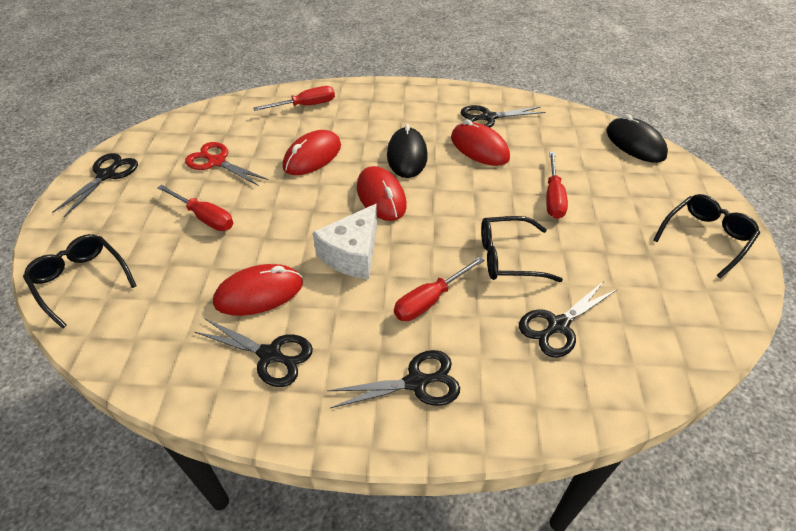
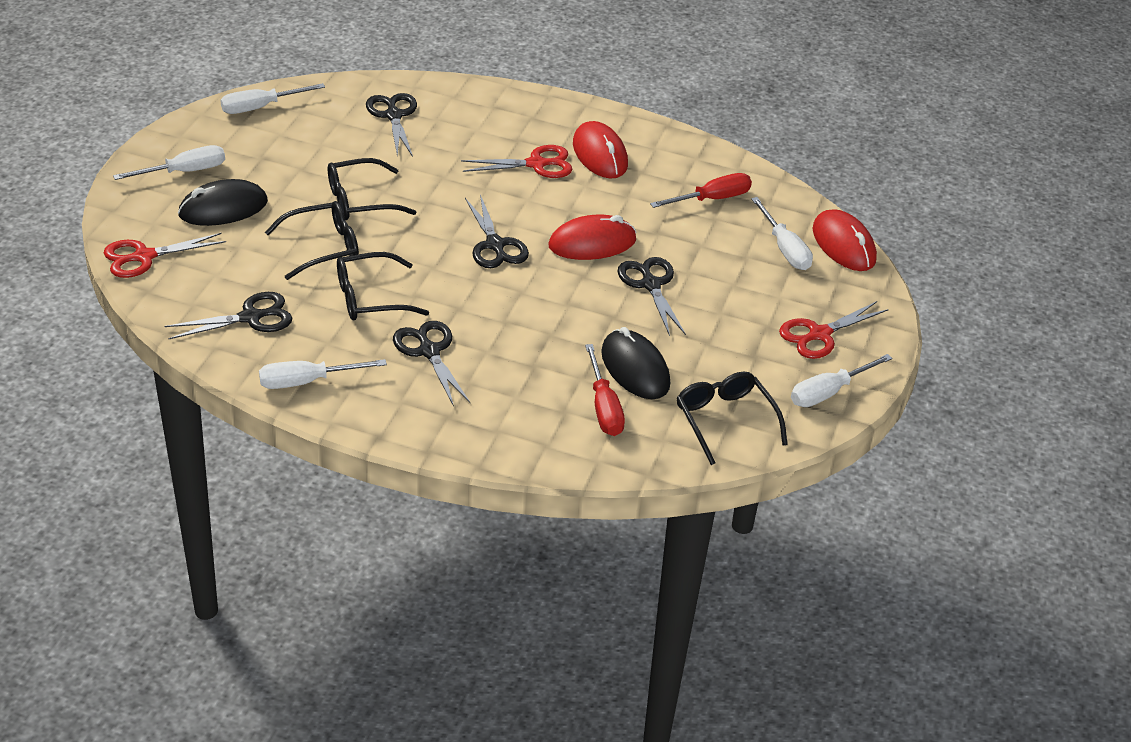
black glasses: 3 -> 4
red mouse: 4 -> 3
red scissors: 1 -> 3
red screwdriver: 4 -> 2
white cheese: 1 -> 0
white screwdriver: 0 -> 5

